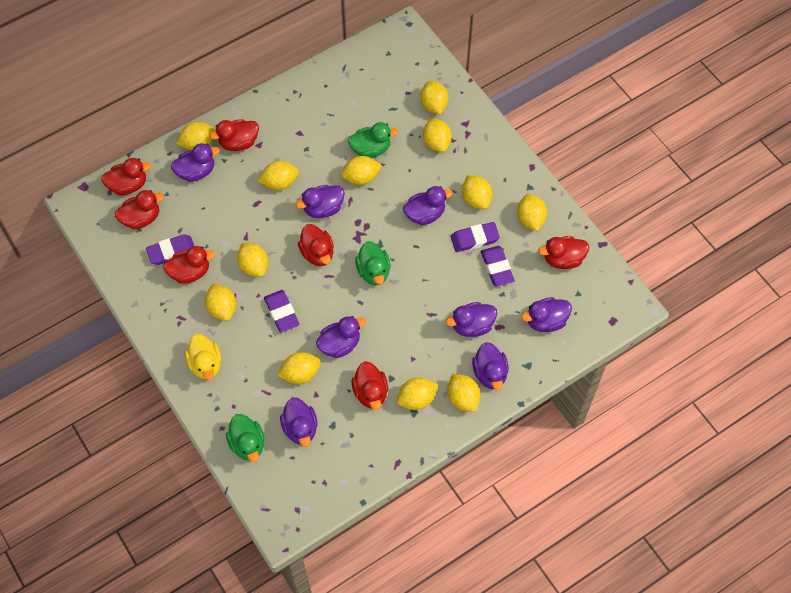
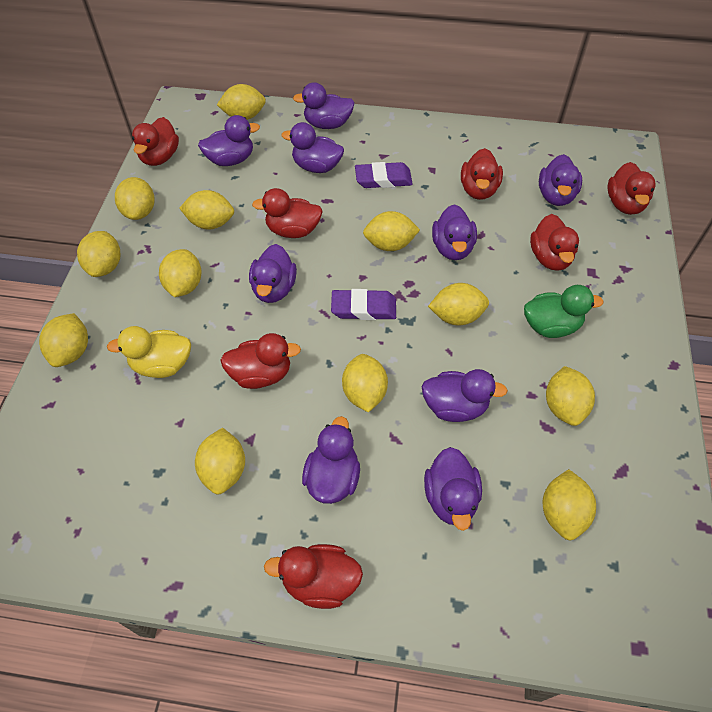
green duck: 3 -> 1
purple duck: 8 -> 9
purple eraser: 4 -> 2

